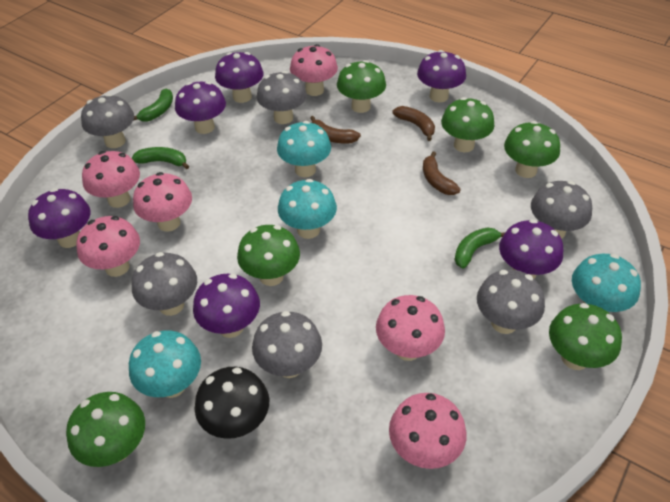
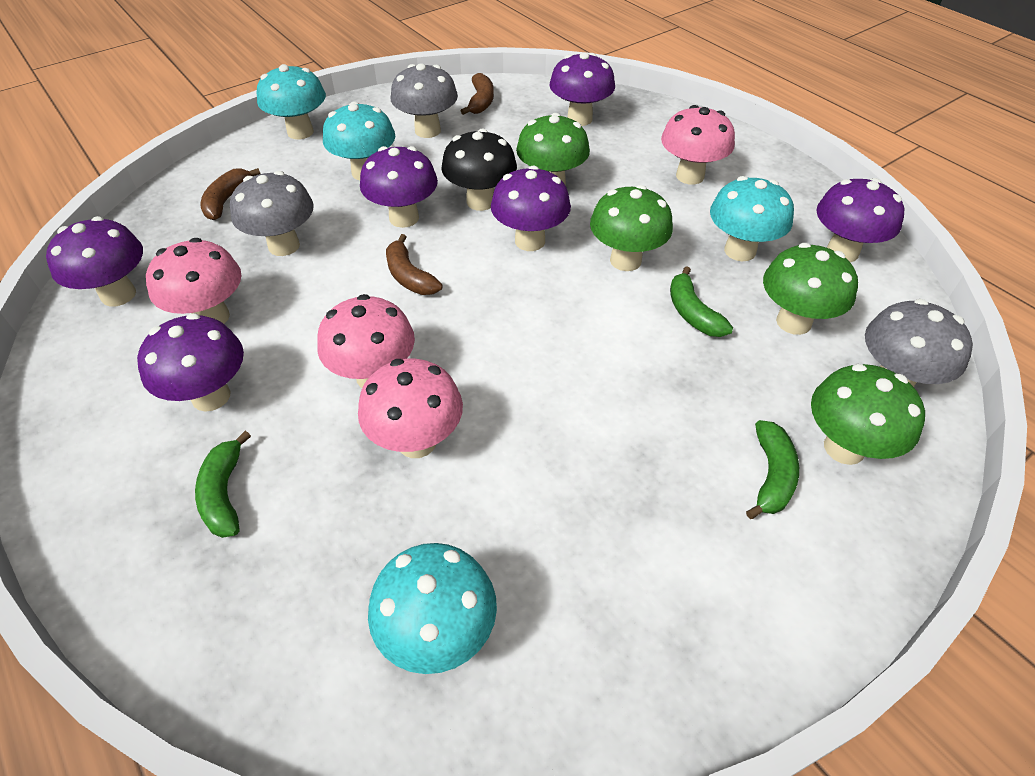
green mushroom: 6 -> 4
grey mushroom: 6 -> 3
pink mushroom: 6 -> 4

